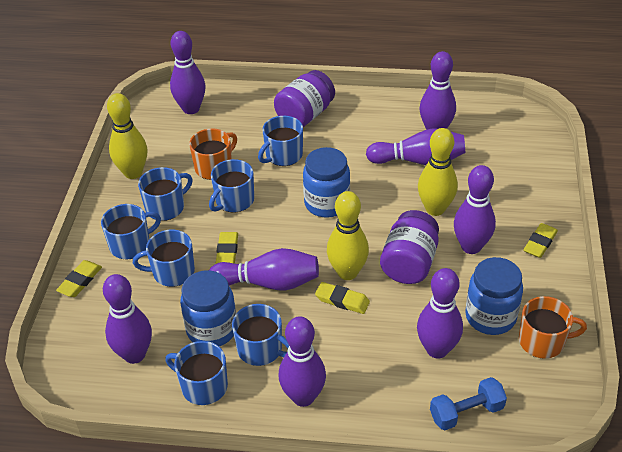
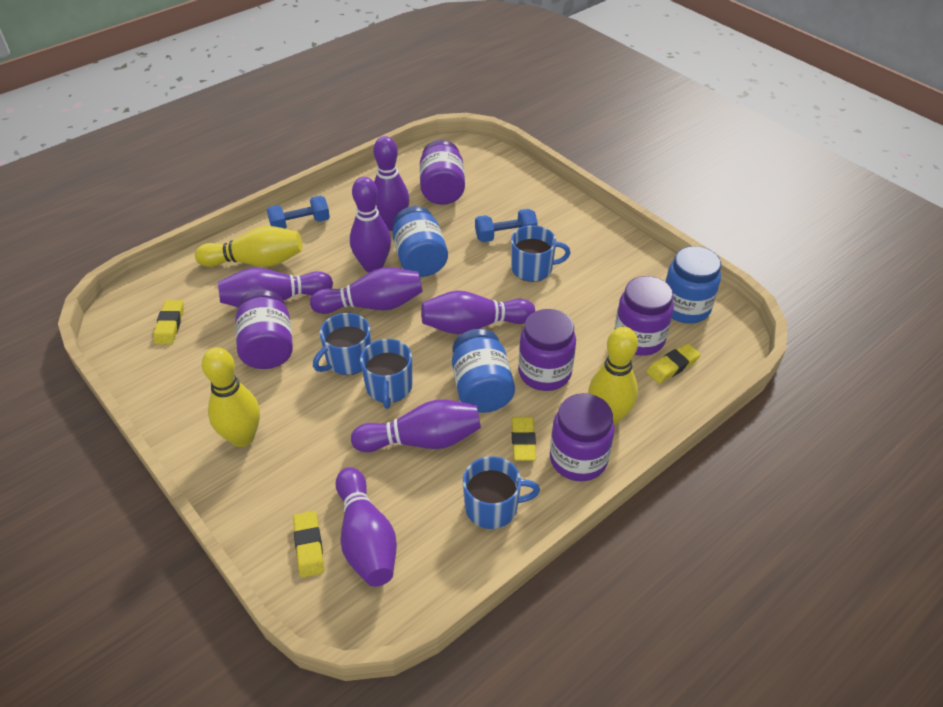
blue dumbbell: 1 -> 2
blue mug: 7 -> 4
orange mug: 2 -> 0
purple bowling pin: 8 -> 7
purple jar: 2 -> 5

